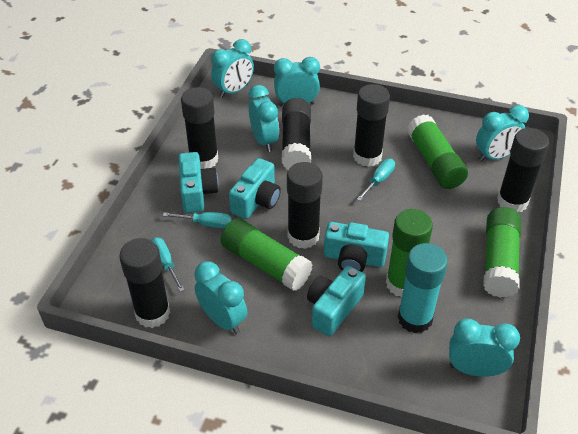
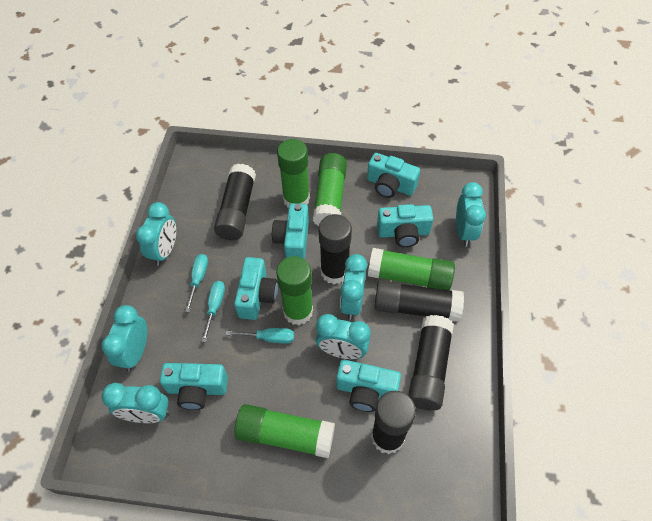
black glue stick: 6 -> 5
green glue stick: 4 -> 5
turquoise camera: 4 -> 6
turquoise glue stick: 1 -> 0

